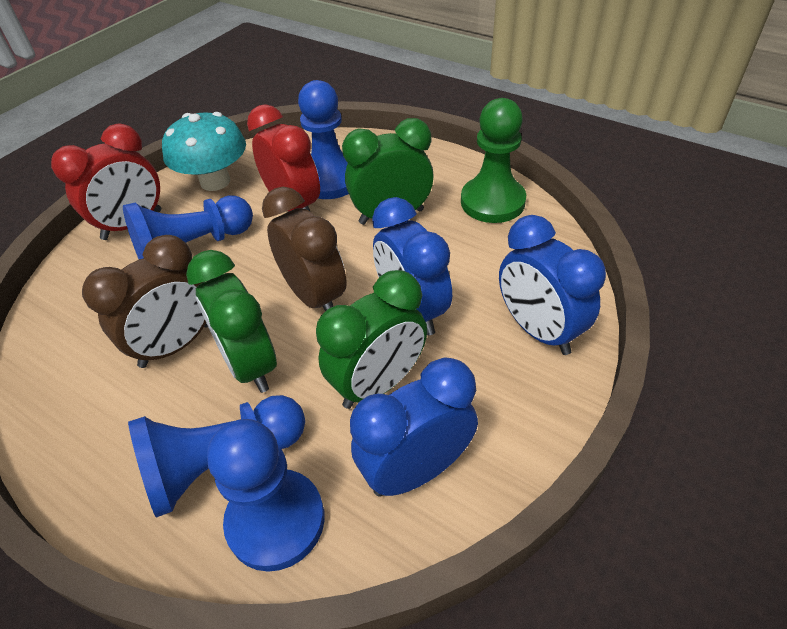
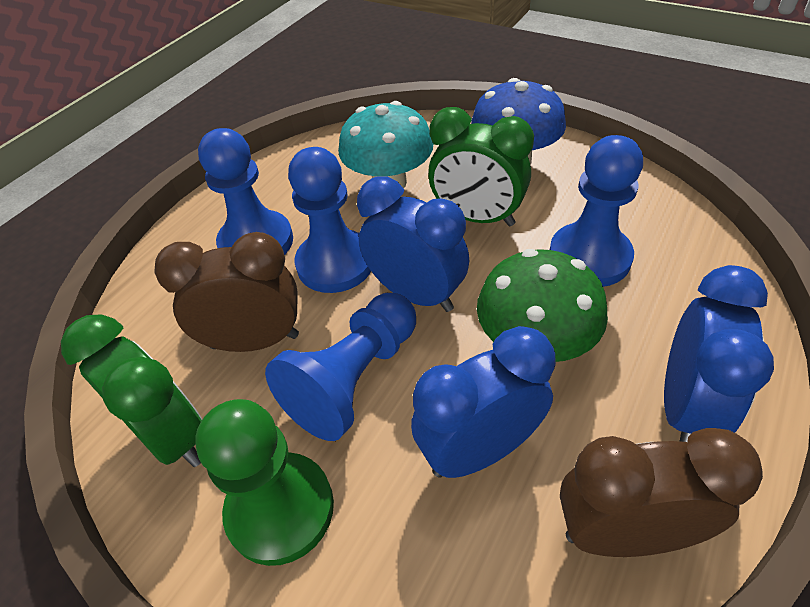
blue mushroom: 0 -> 1
green clock: 3 -> 2
green mushroom: 0 -> 1
red clock: 2 -> 0

